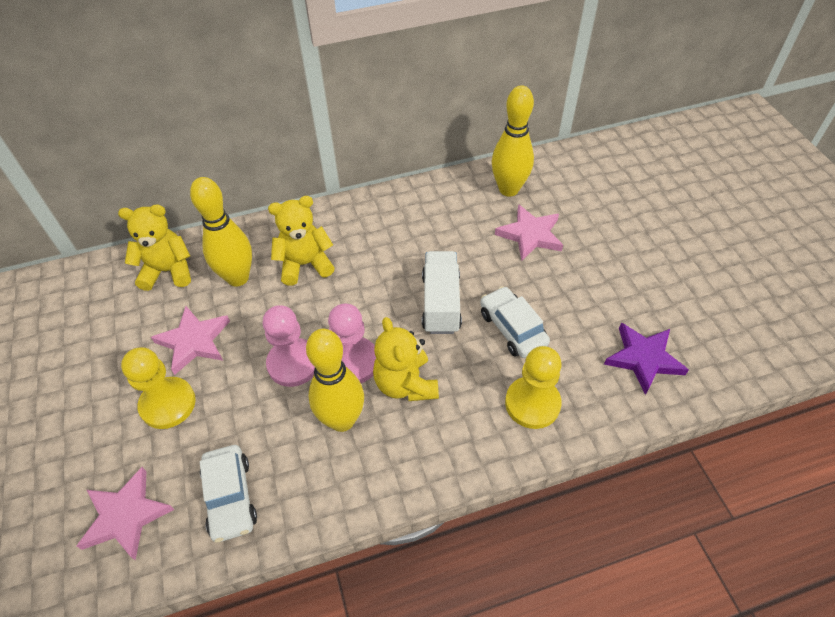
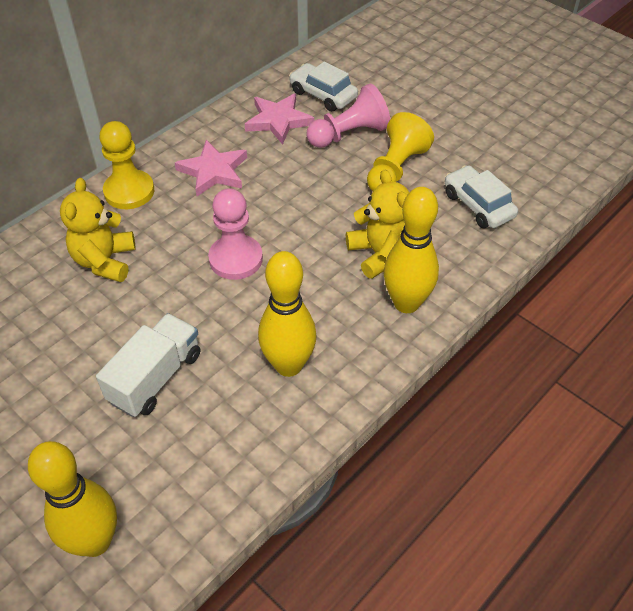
pink star: 3 -> 2
purple star: 1 -> 0
yellow teddy bear: 3 -> 2

